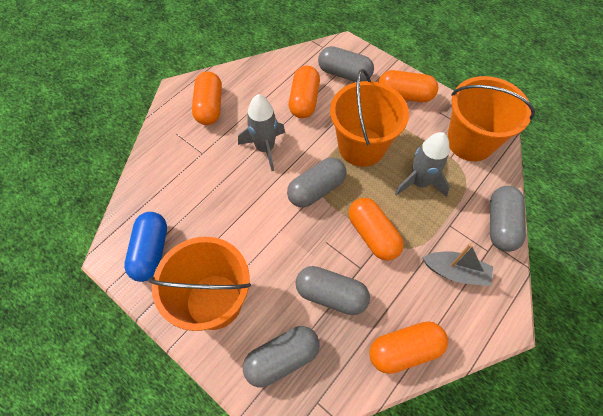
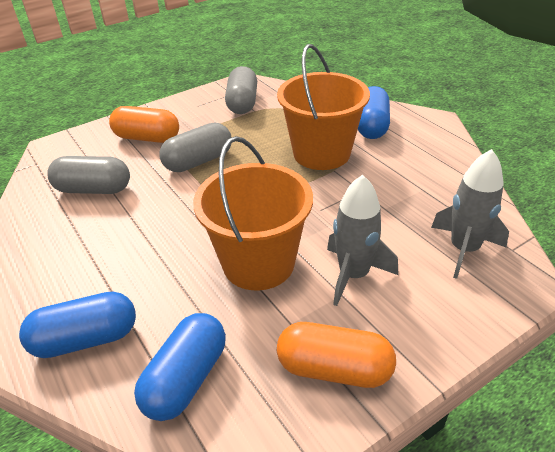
blue capsule: 1 -> 3
grey boat: 1 -> 0
grey capsule: 5 -> 3
orange bucket: 3 -> 2
orange capsule: 5 -> 2

